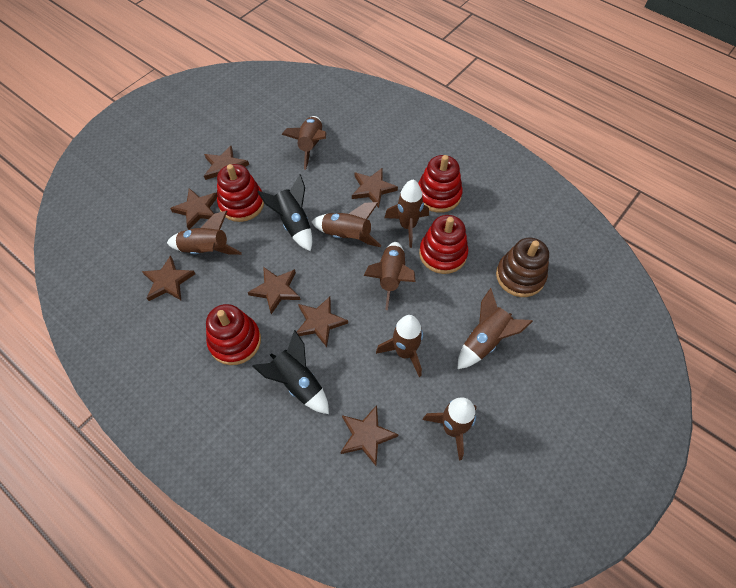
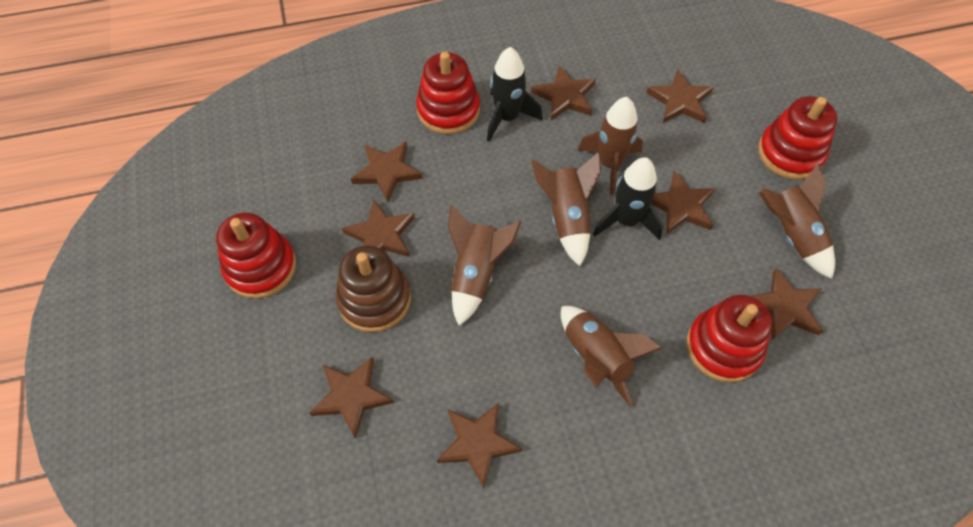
brown rocket: 8 -> 5
brown star: 7 -> 8

